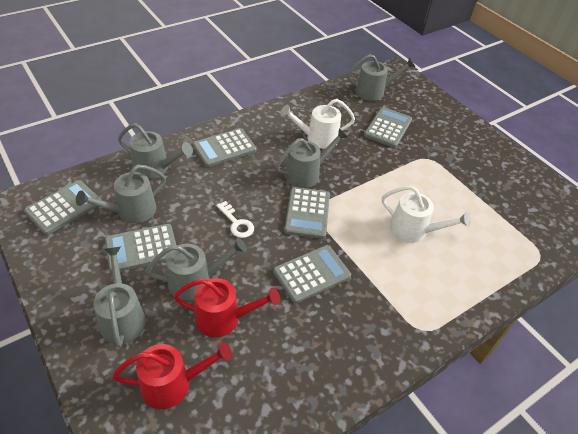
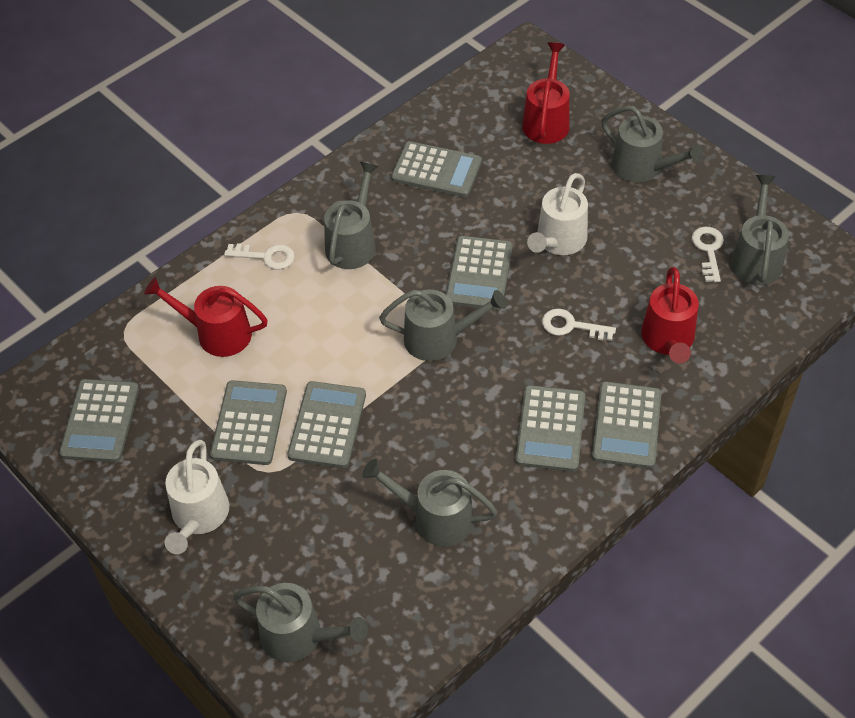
grey calculator: 6 -> 7
red watering can: 2 -> 3
white key: 1 -> 3

